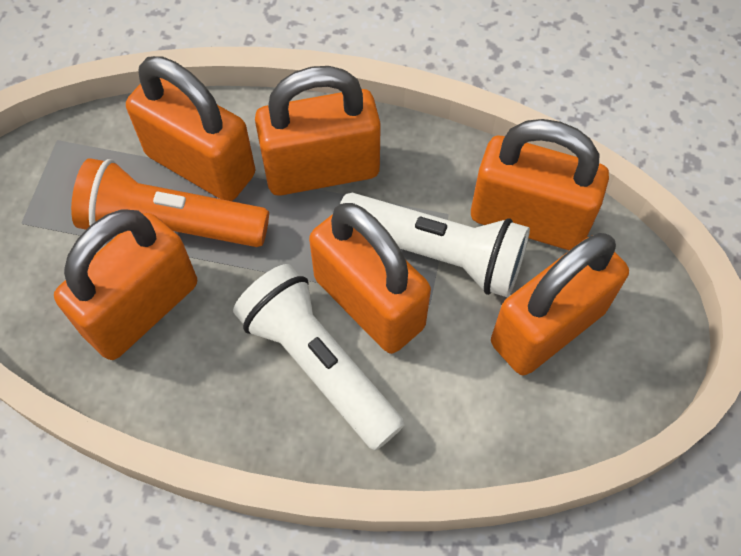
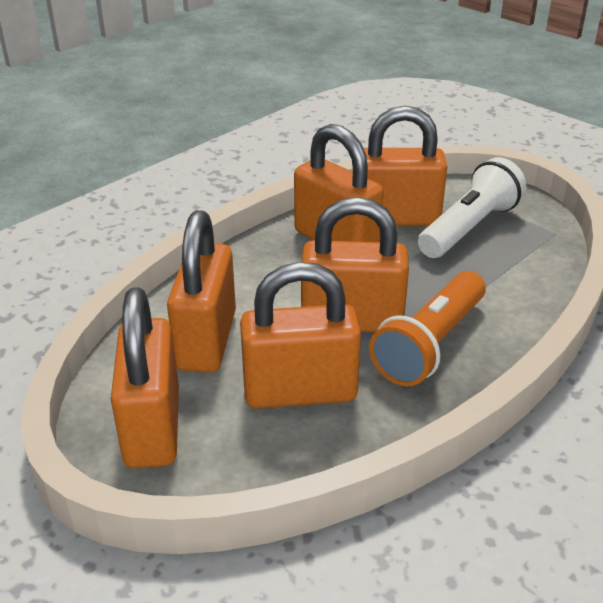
white flashlight: 2 -> 1

